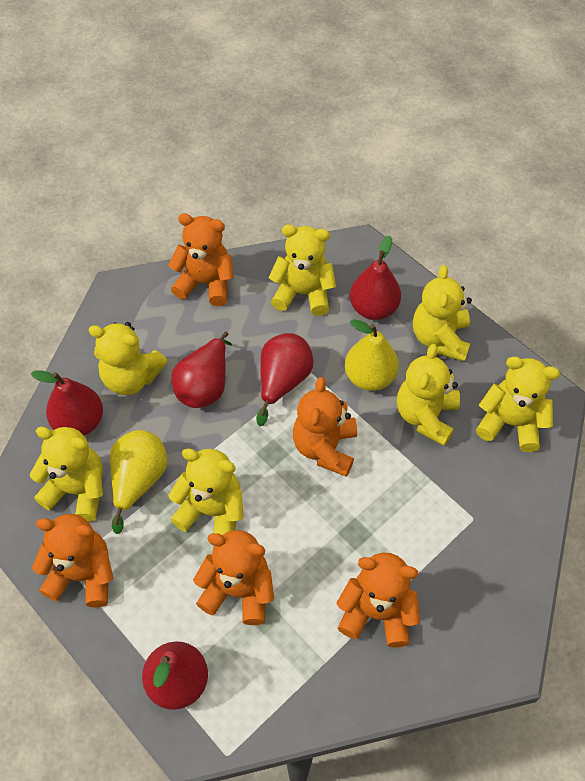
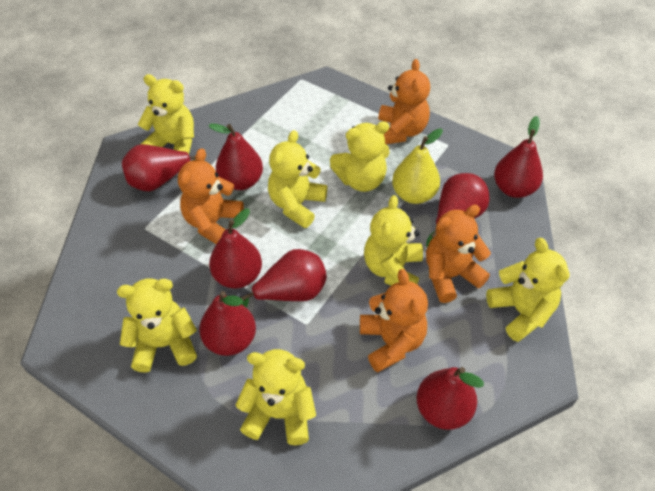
orange teddy bear: 5 -> 4
red pear: 5 -> 8
yellow pear: 2 -> 1

